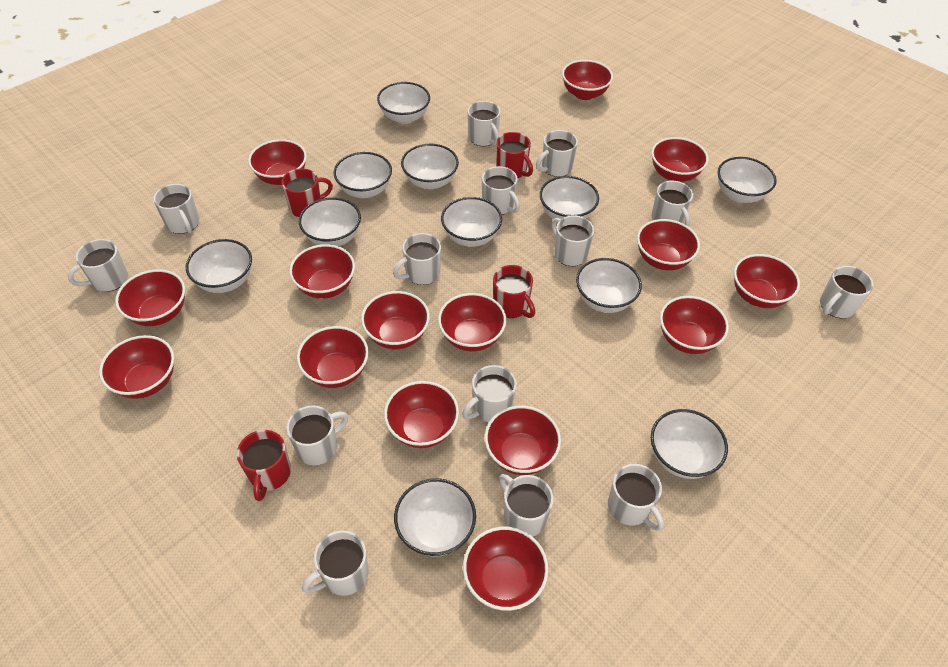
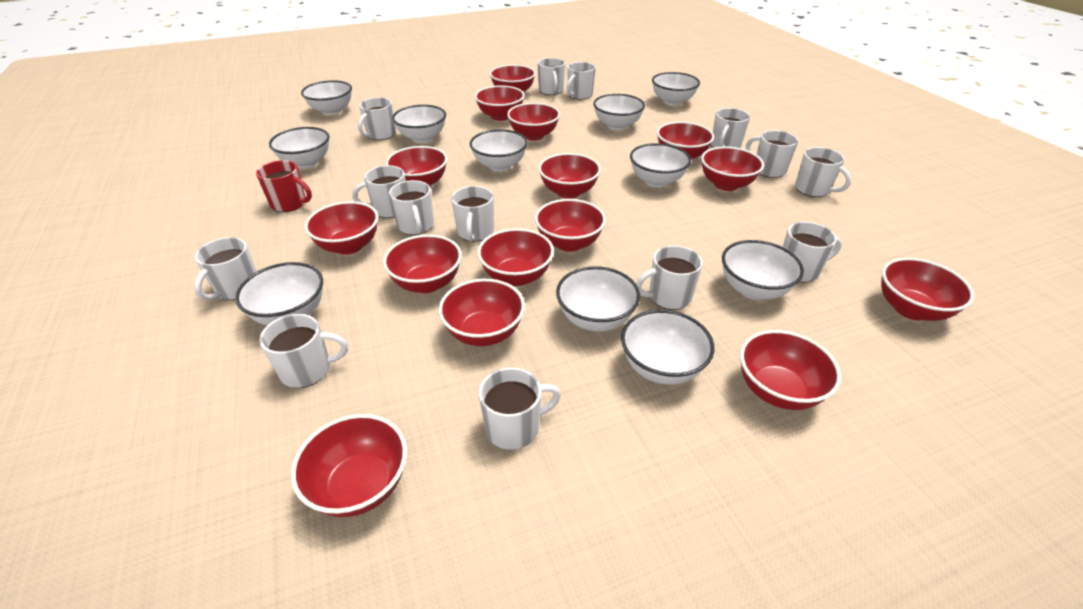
red mug: 4 -> 1

